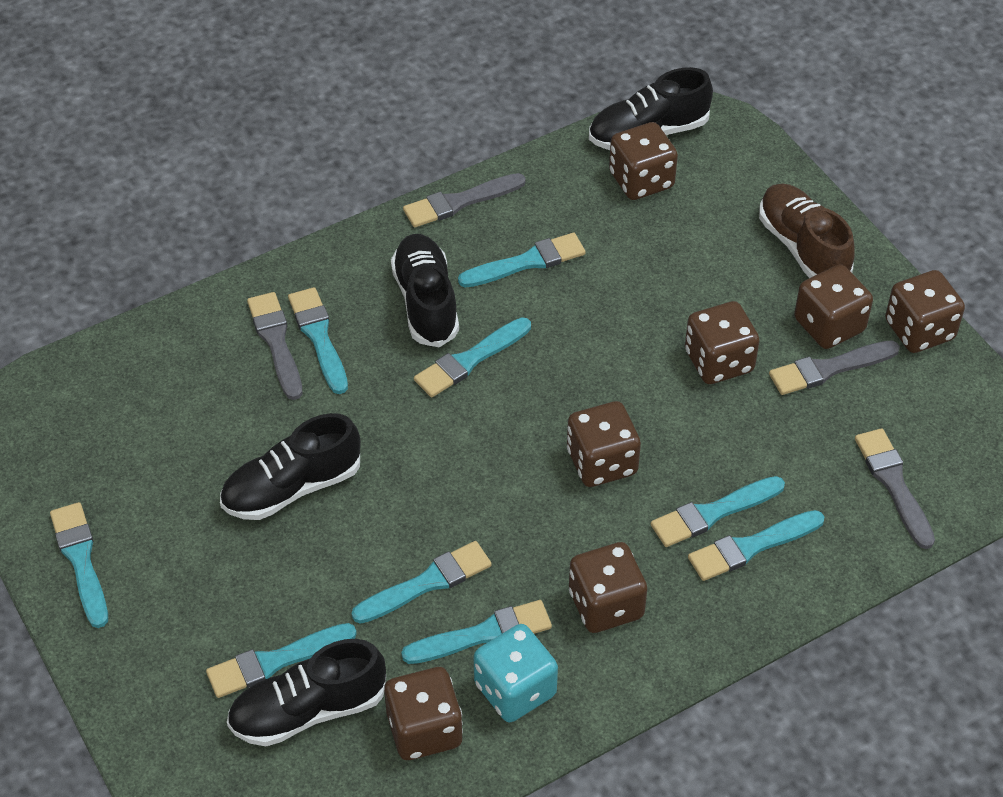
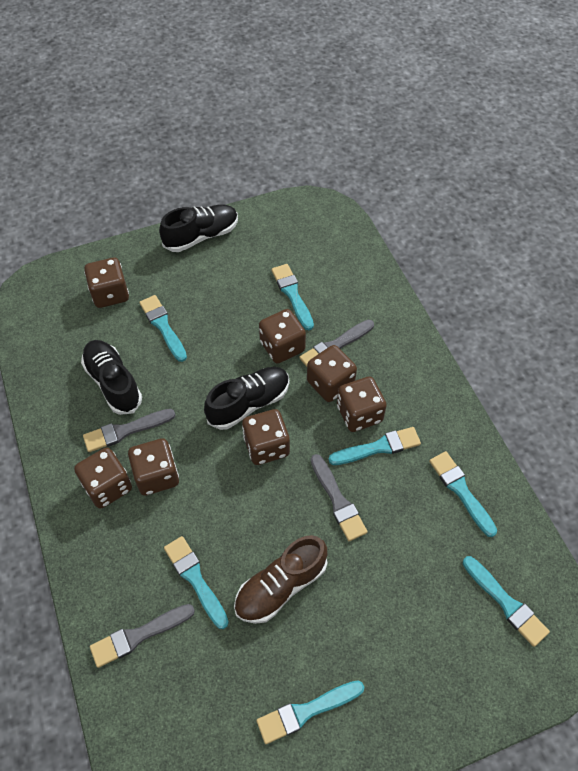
black shoe: 4 -> 3
turquoise brush: 9 -> 7
turquoise dice: 1 -> 0

